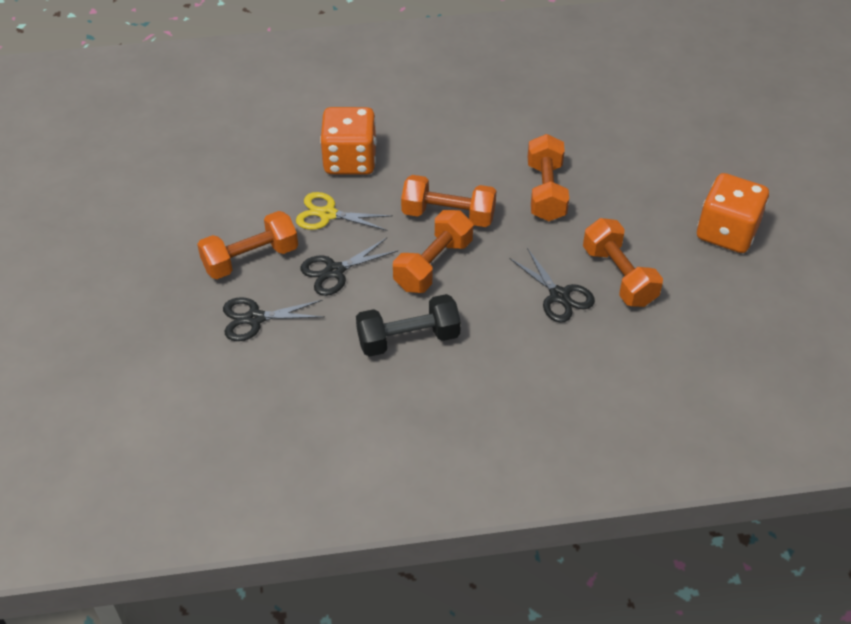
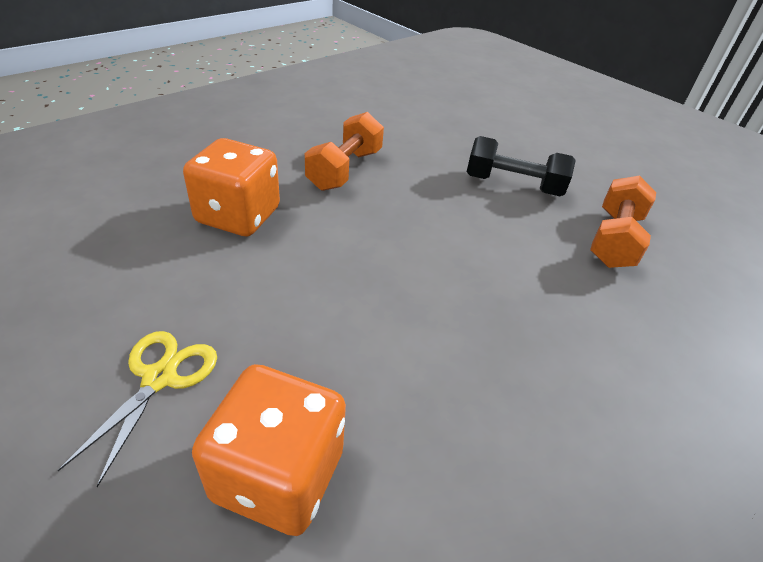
black scissors: 3 -> 0
orange dumbbell: 5 -> 2

